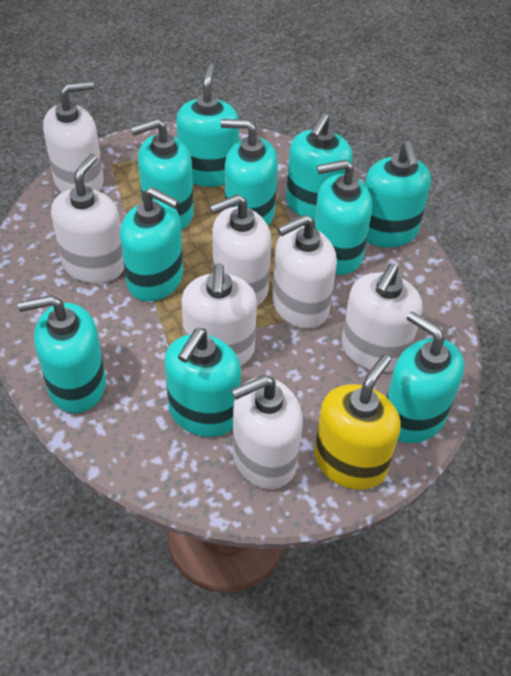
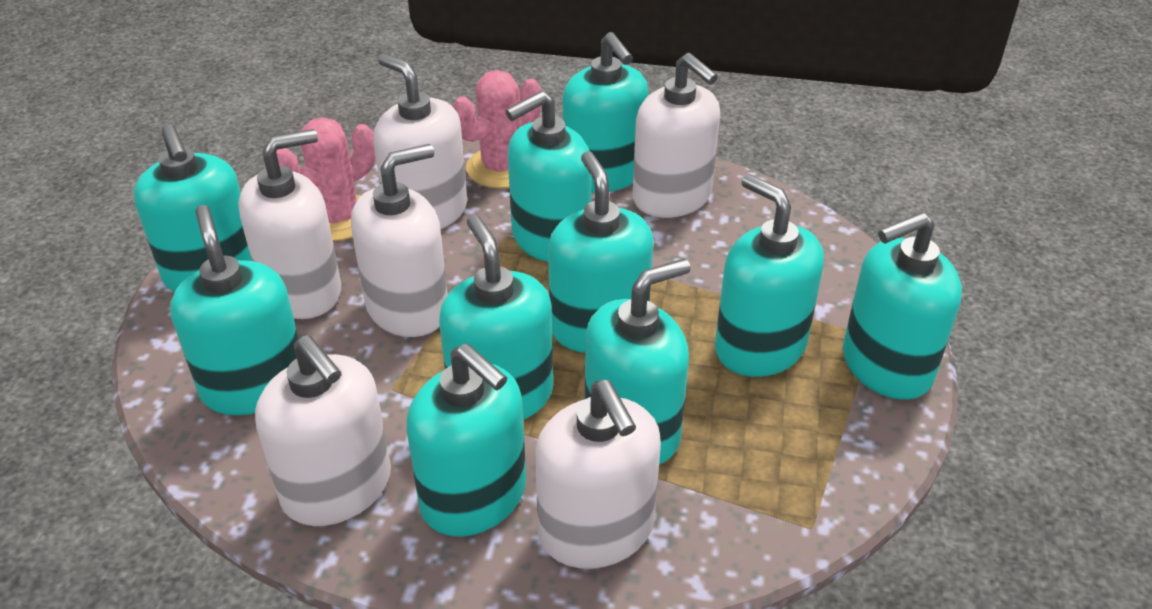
pink cactus: 0 -> 2
white soap dispenser: 7 -> 6
yellow soap dispenser: 1 -> 0

